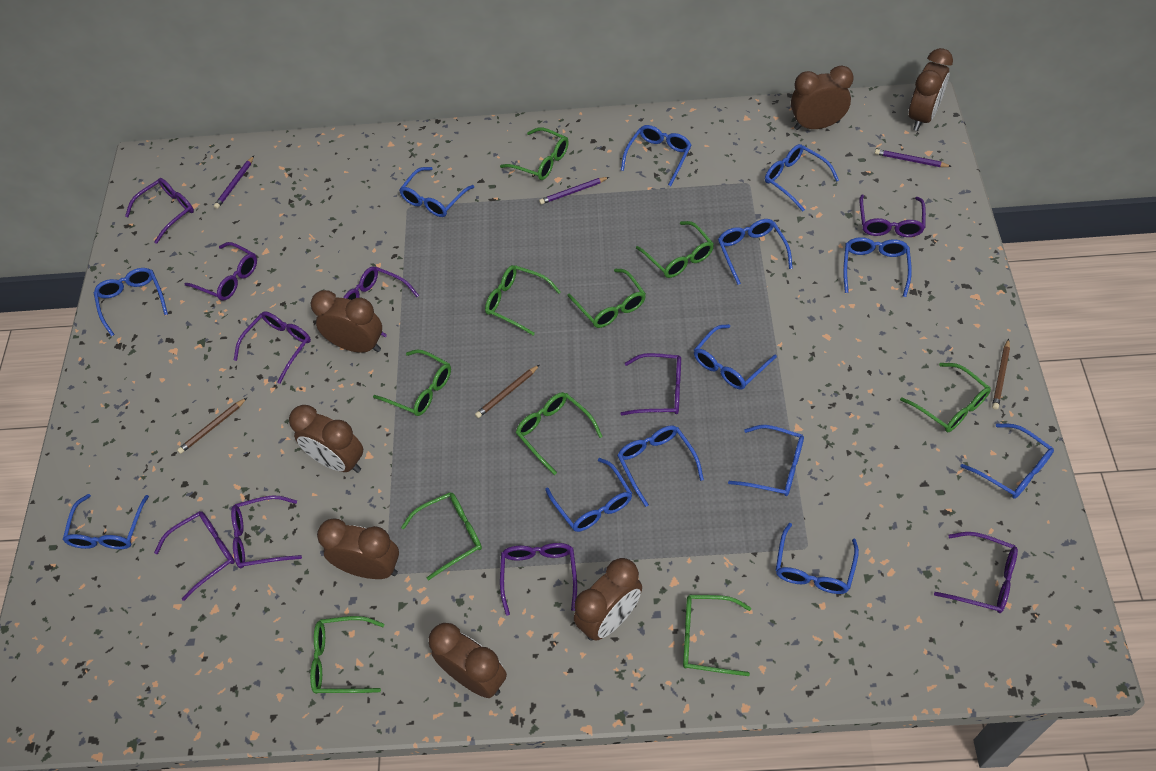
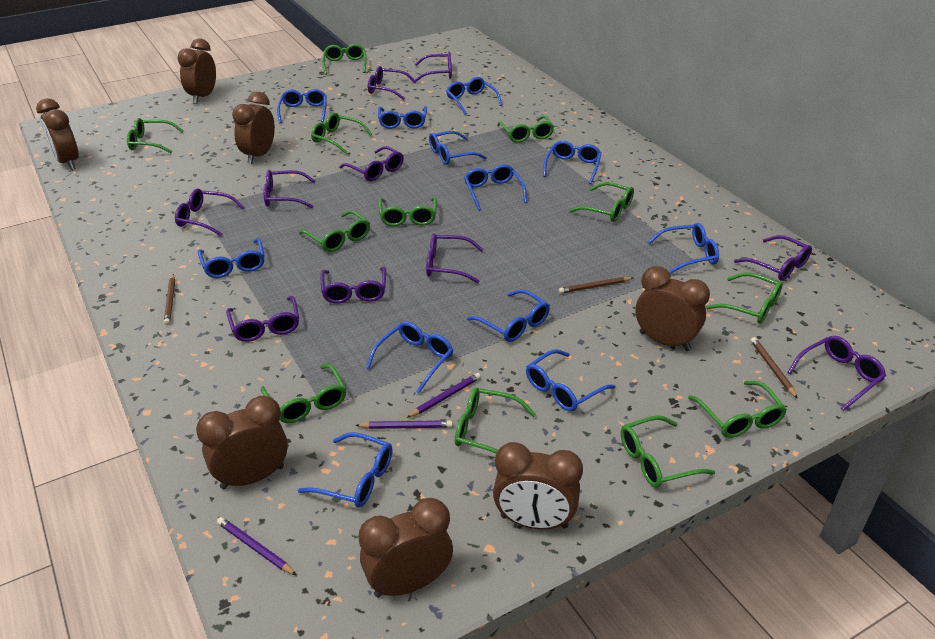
blue glasses: 13 -> 12
green glasses: 10 -> 12

